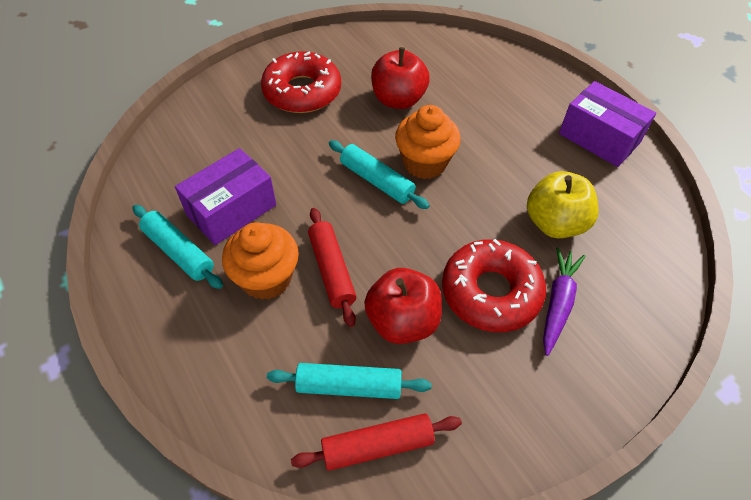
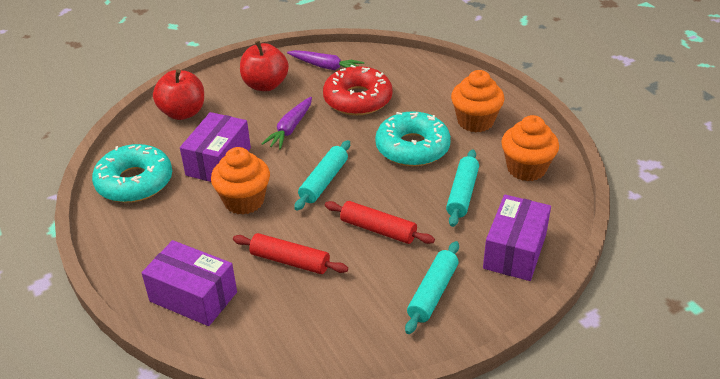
orange cupcake: 2 -> 3
purple box: 2 -> 3
purple carrot: 1 -> 2
red donut: 2 -> 1
turquoise donut: 0 -> 2
yellow apple: 1 -> 0

